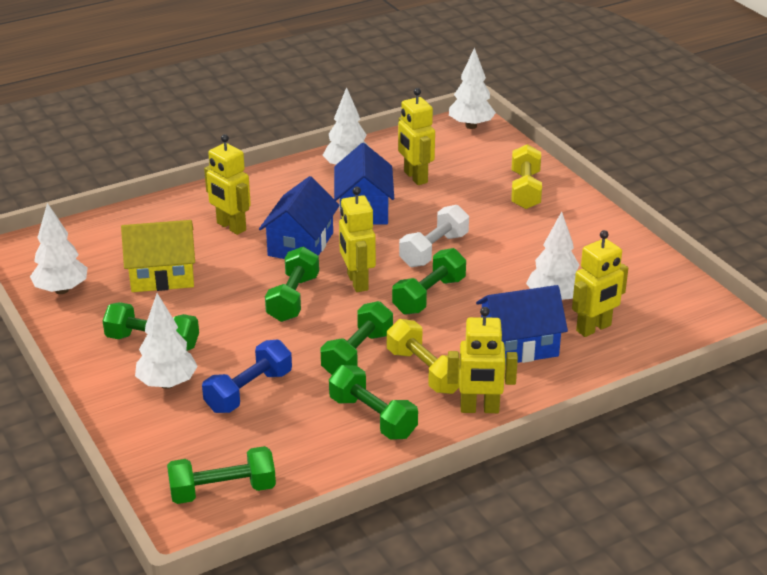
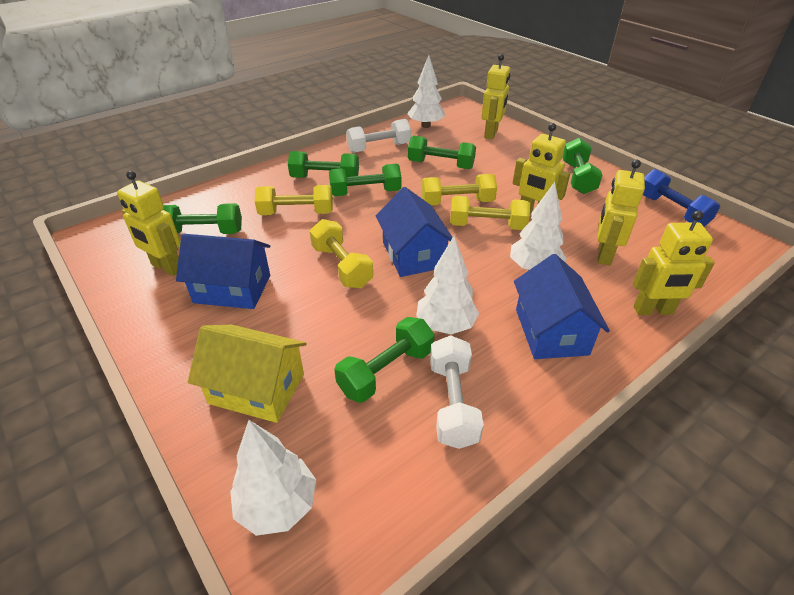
white dumbbell: 1 -> 2
white tree: 5 -> 4
yellow dumbbell: 2 -> 4

